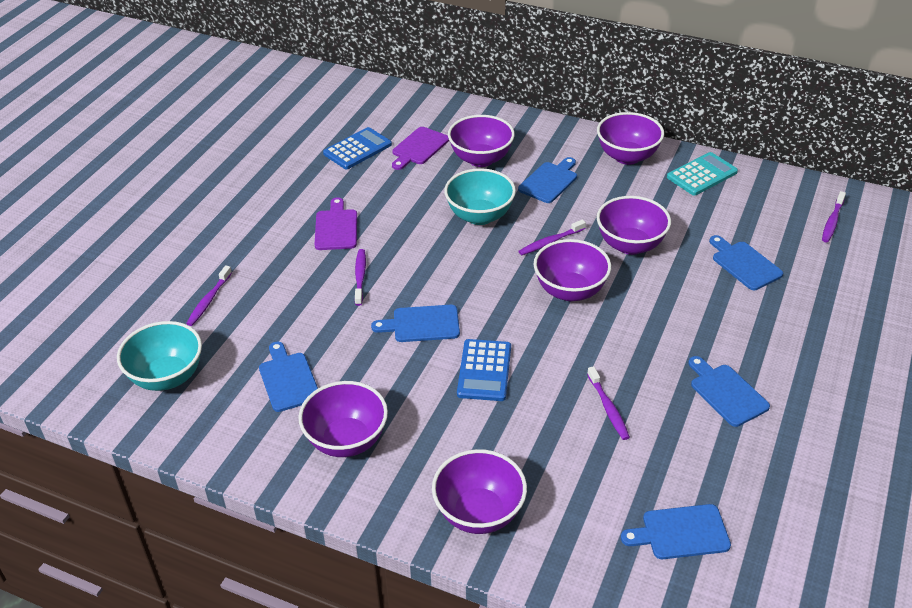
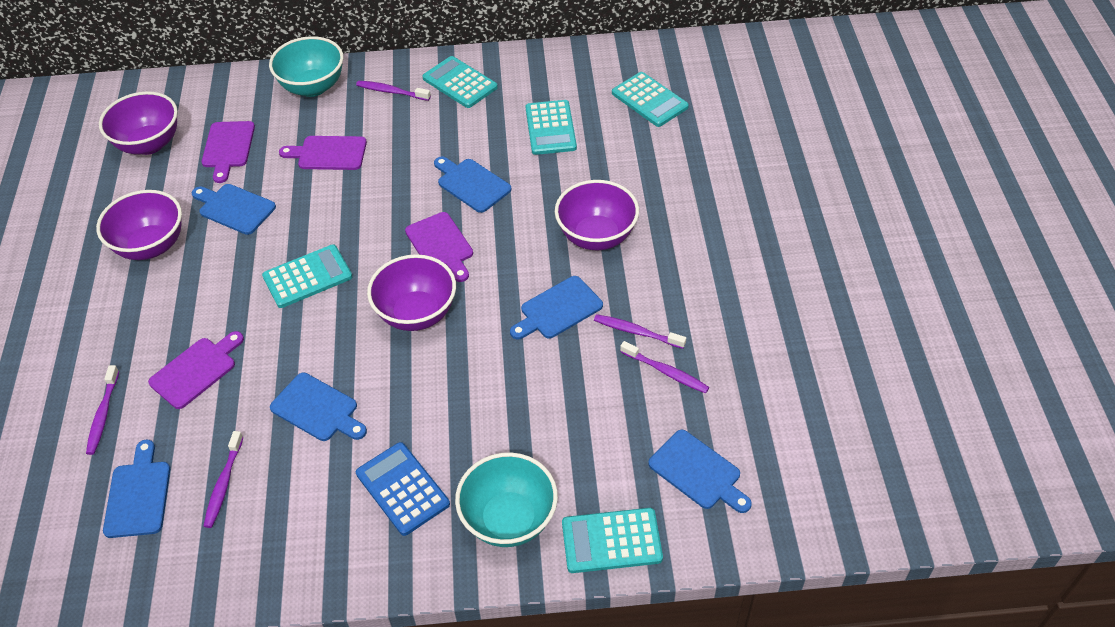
blue calculator: 2 -> 1
purple bowl: 6 -> 4
purple cutting board: 2 -> 4
turquoise calculator: 1 -> 5

